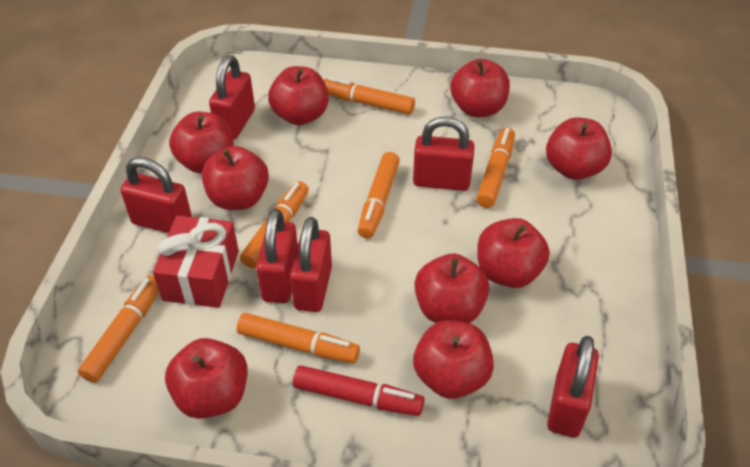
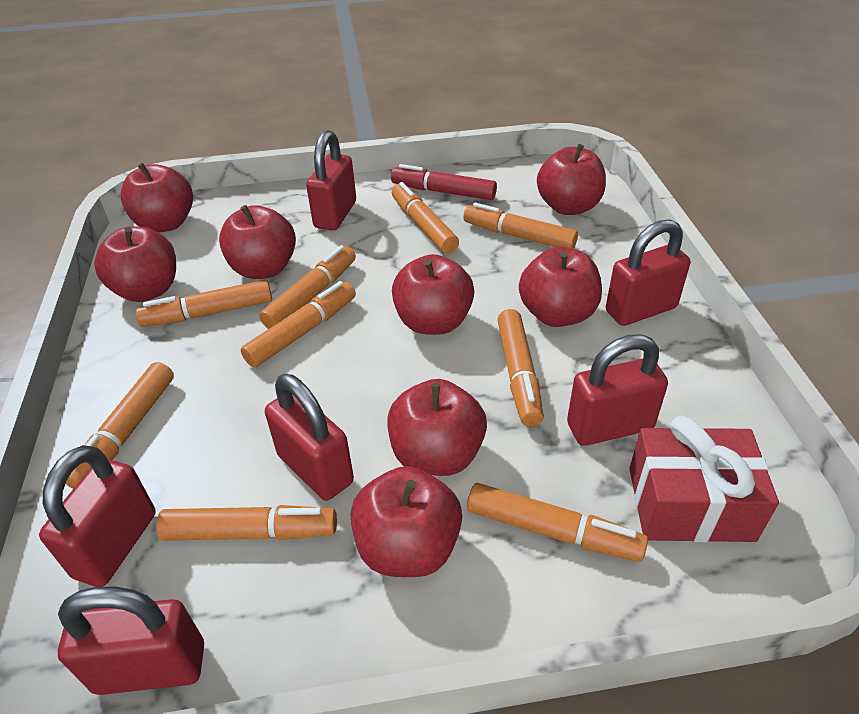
orange marker: 6 -> 9
red apple: 9 -> 8

